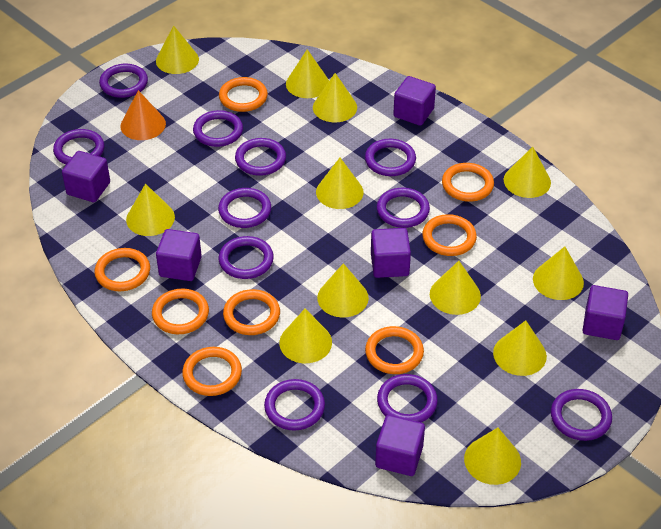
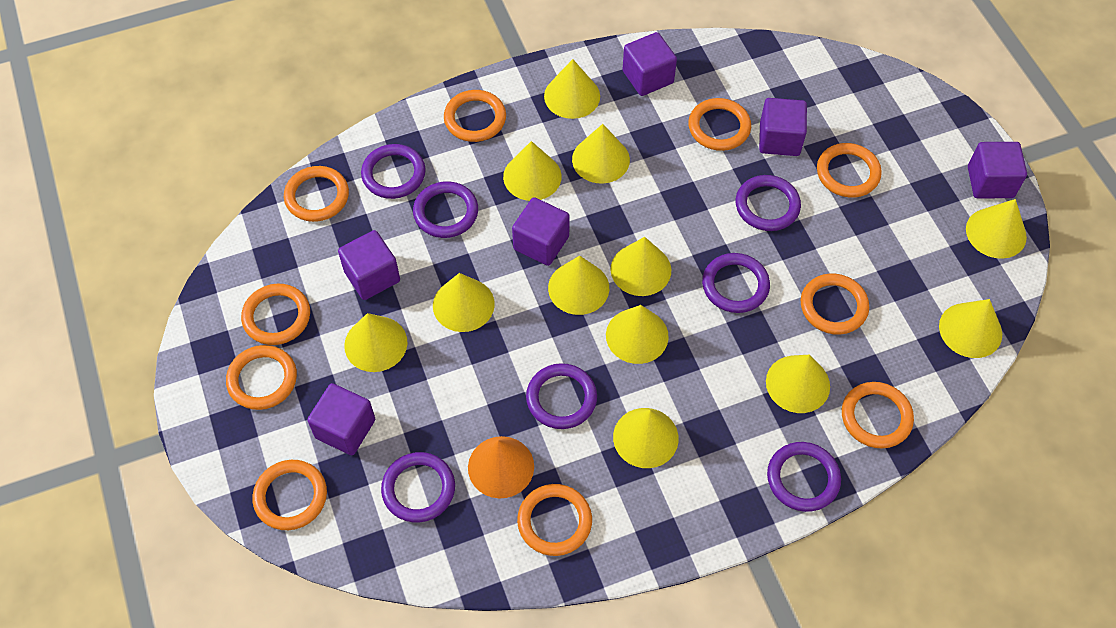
orange ring: 8 -> 10
purple ring: 11 -> 7

